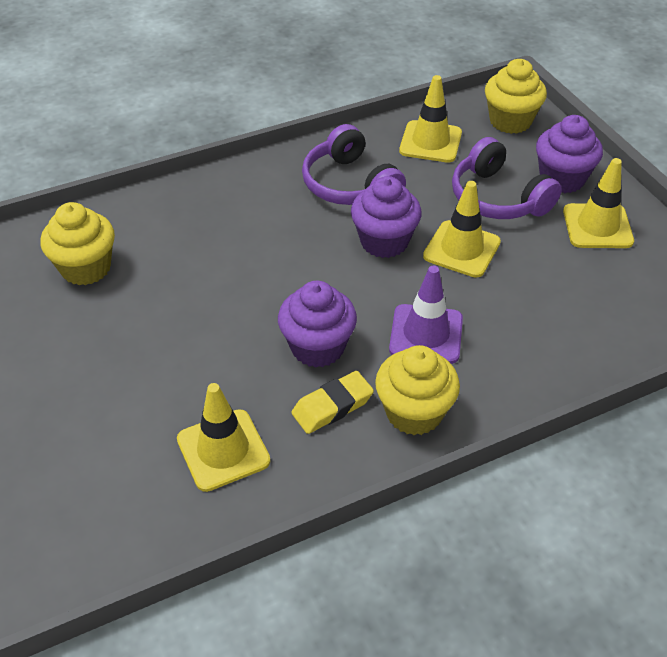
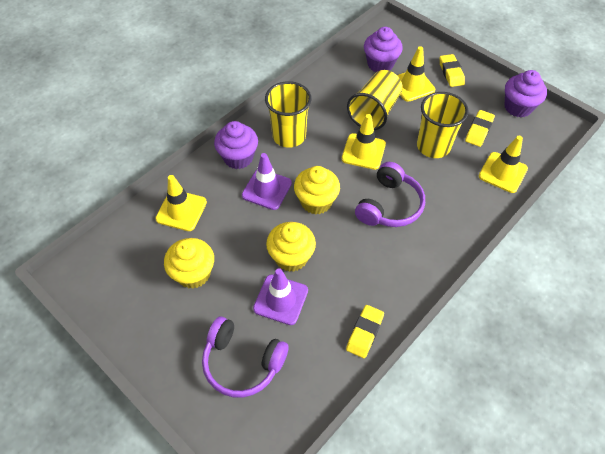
purple traffic cone: 1 -> 2
yellow cup: 0 -> 3
yellow eraser: 1 -> 3

